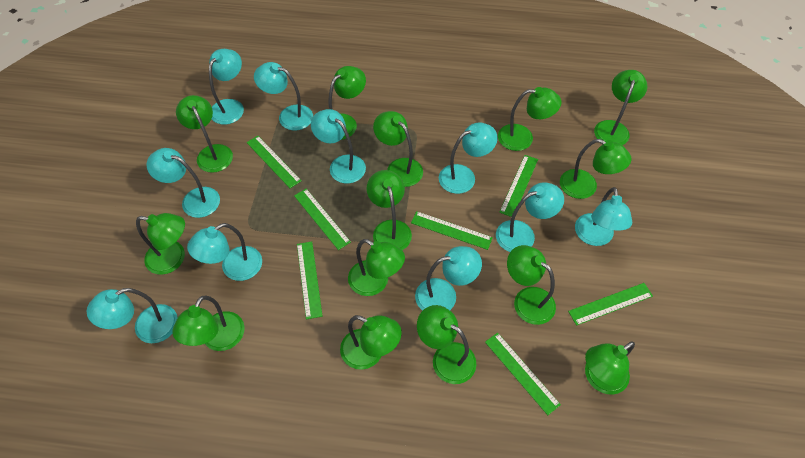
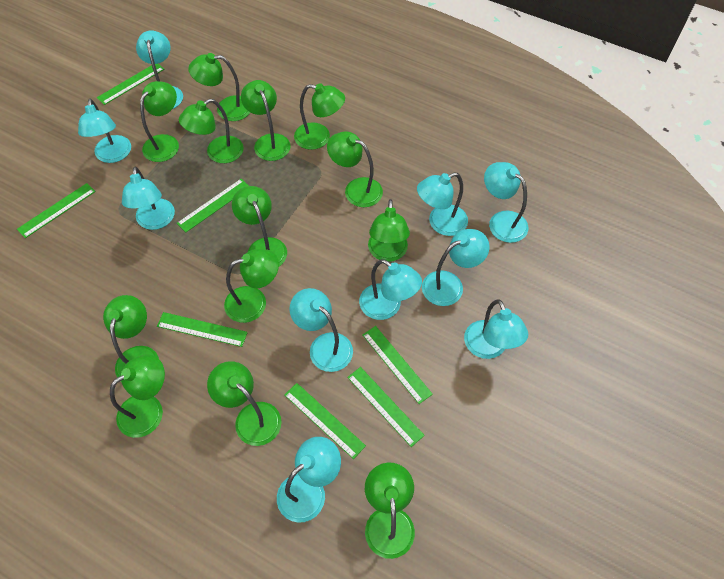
green lamp: 14 -> 13

